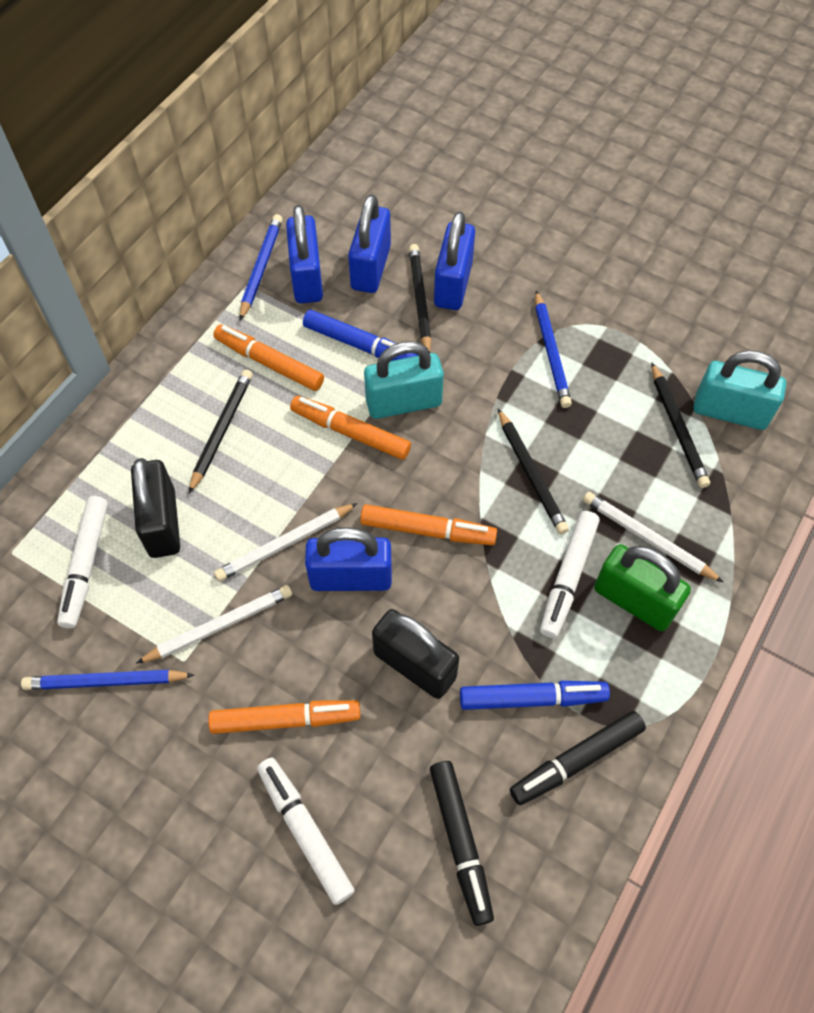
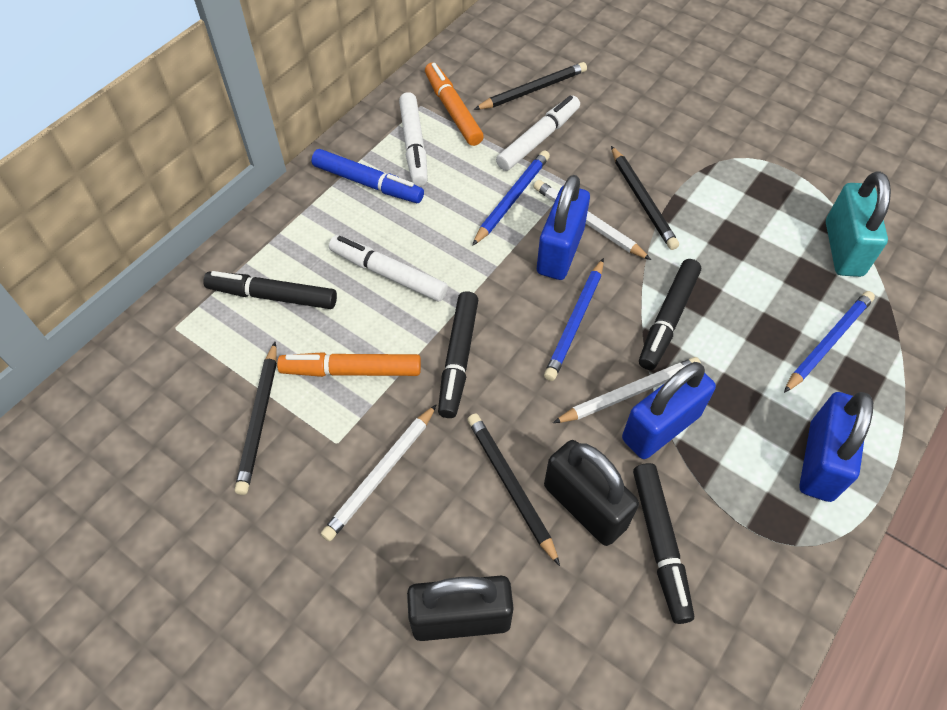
black marker: 2 -> 4
blue marker: 2 -> 1
blue padlock: 4 -> 3
green padlock: 1 -> 0
orange marker: 4 -> 2
turquoise padlock: 2 -> 1

